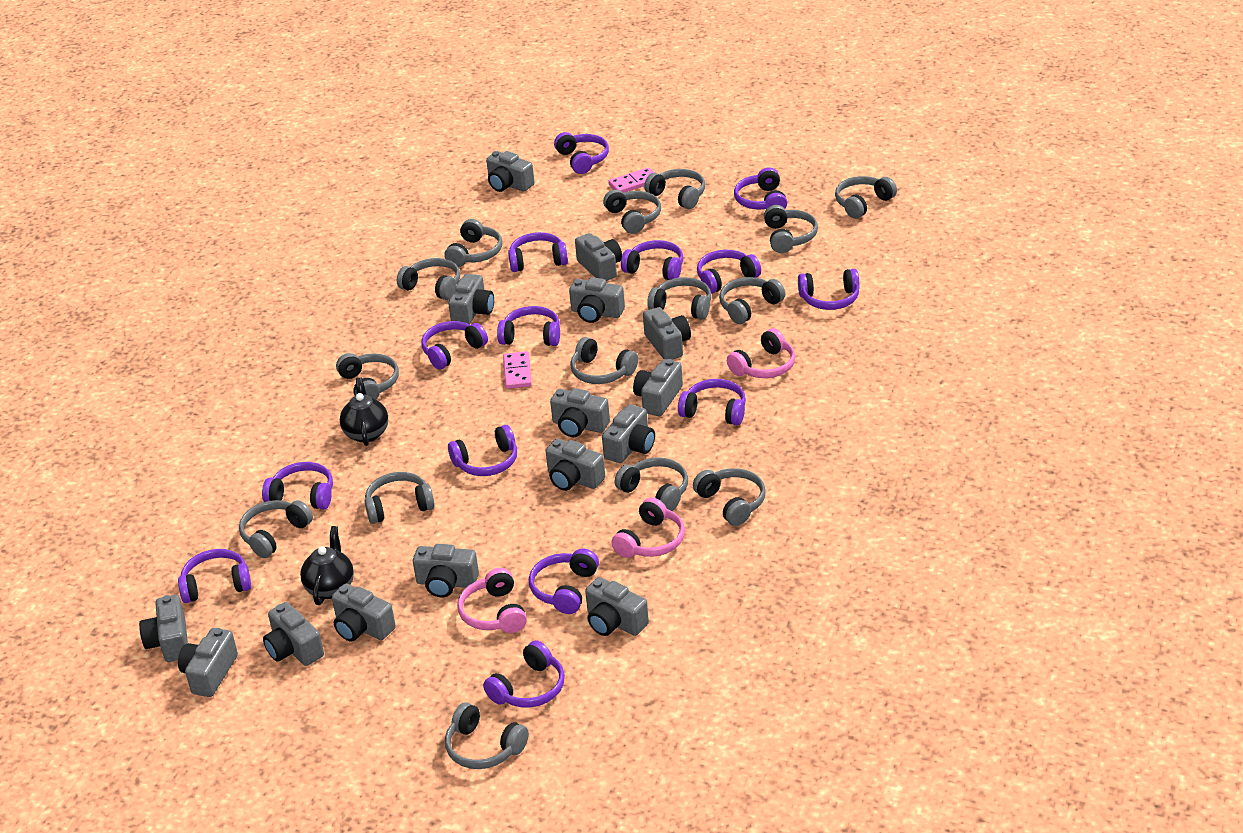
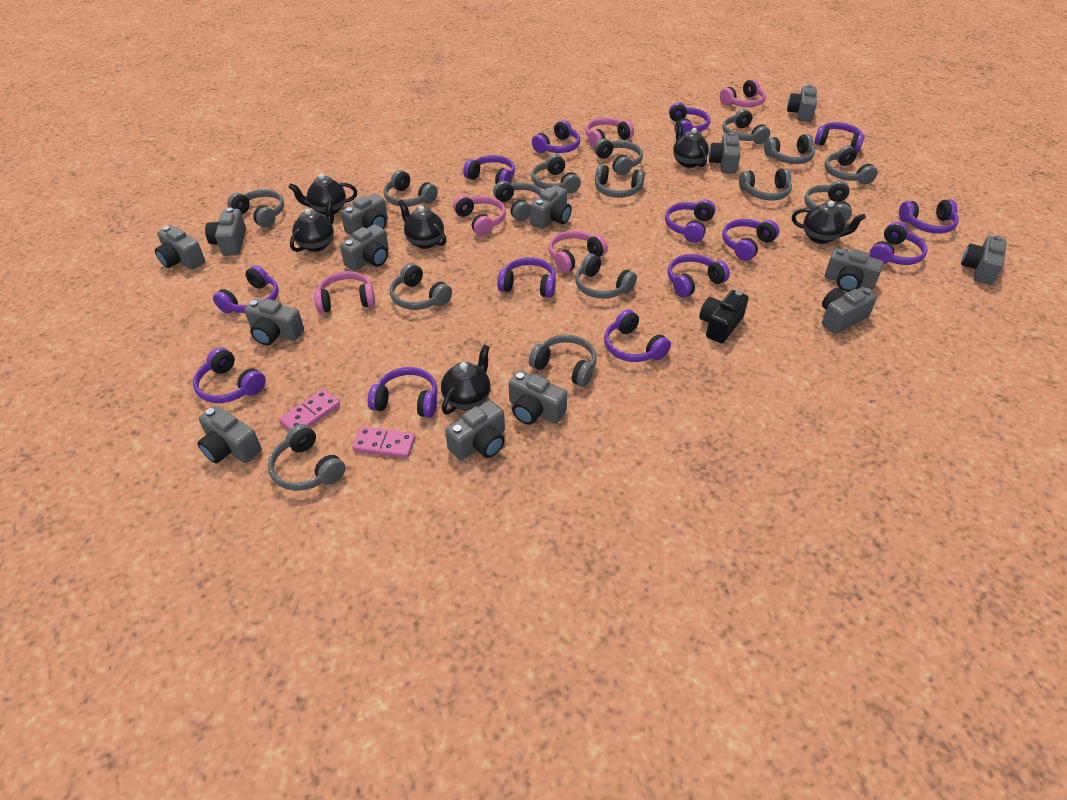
black camera: 0 -> 1
black teapot: 2 -> 6
grey camera: 15 -> 14
pink headphones: 3 -> 5

